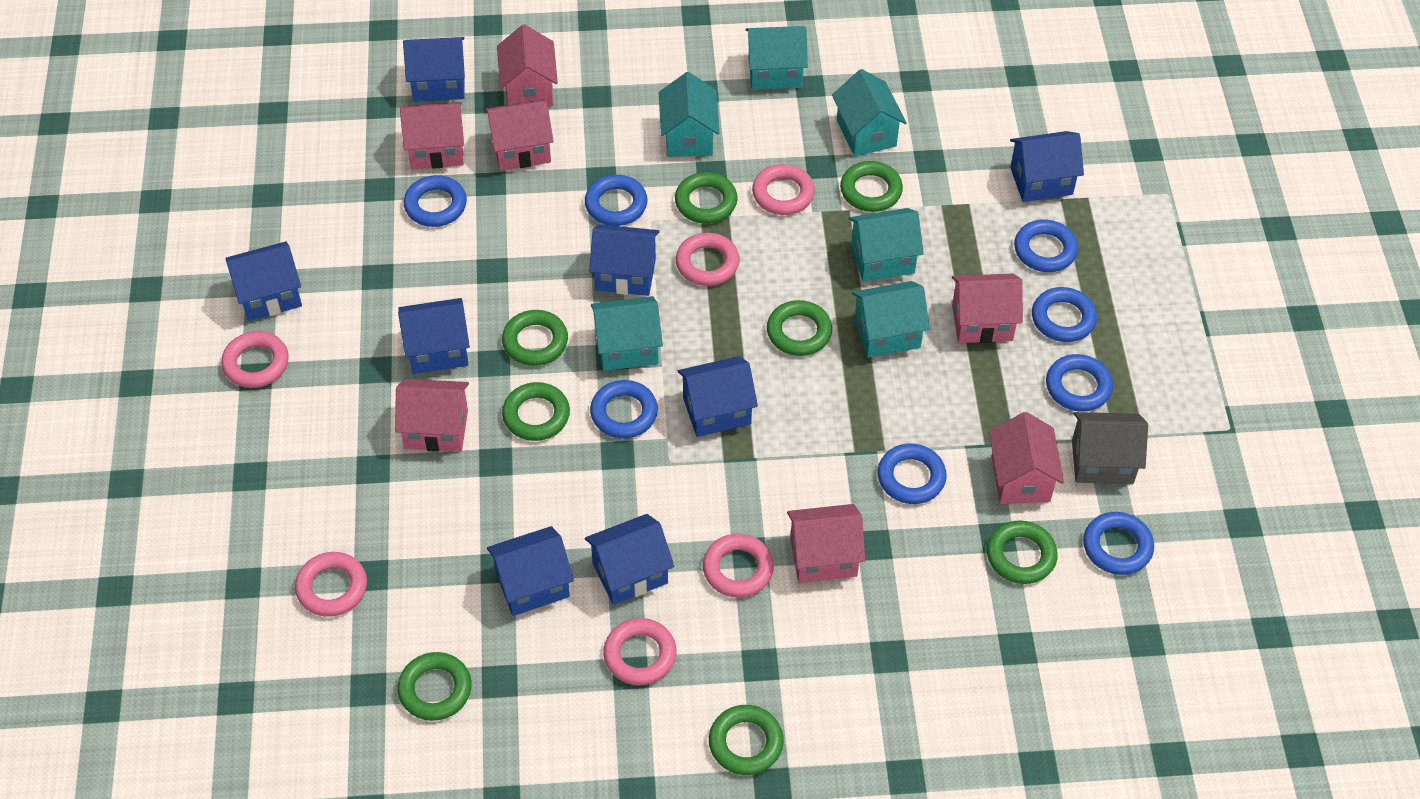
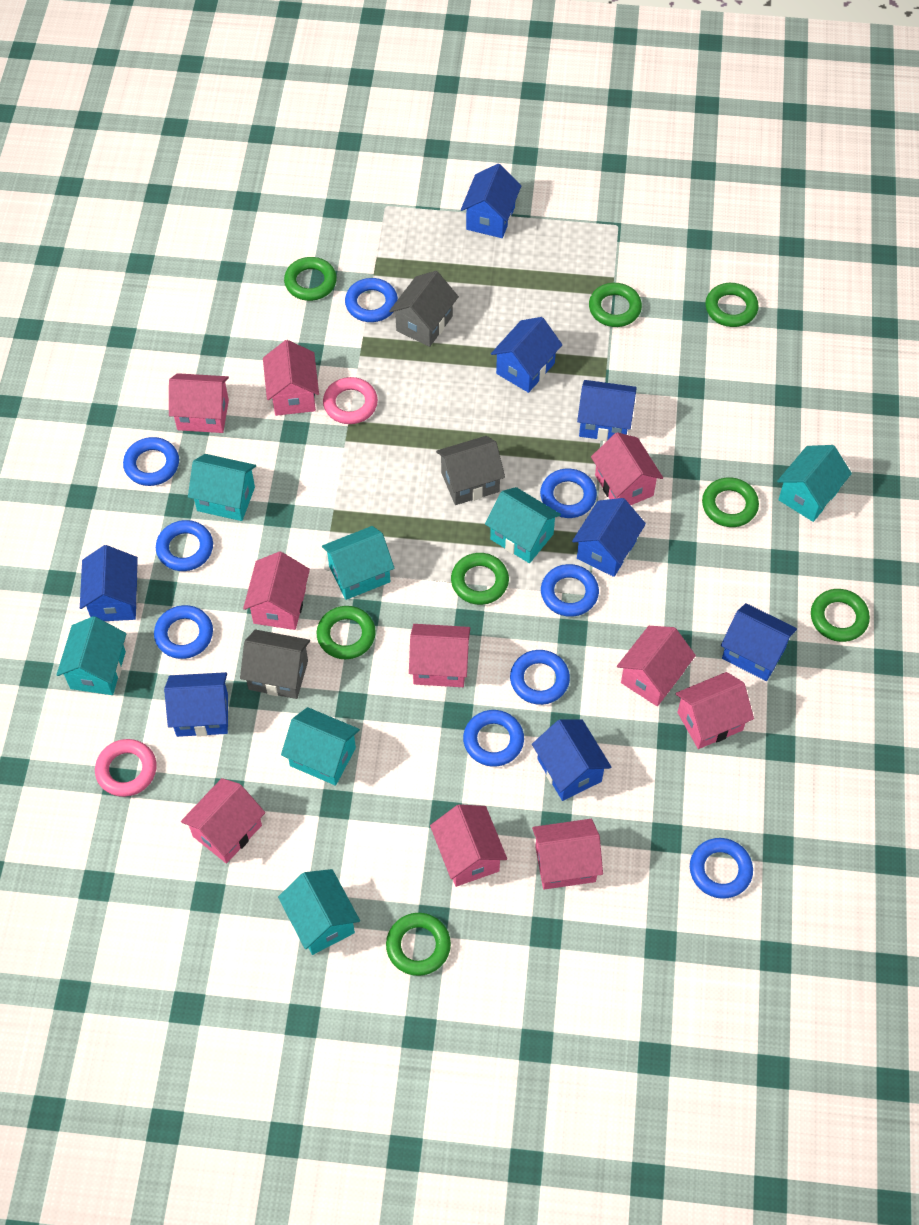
blue ring: 8 -> 9
grey house: 1 -> 3
pink house: 7 -> 10
pink ring: 6 -> 2
turquoise house: 6 -> 7

